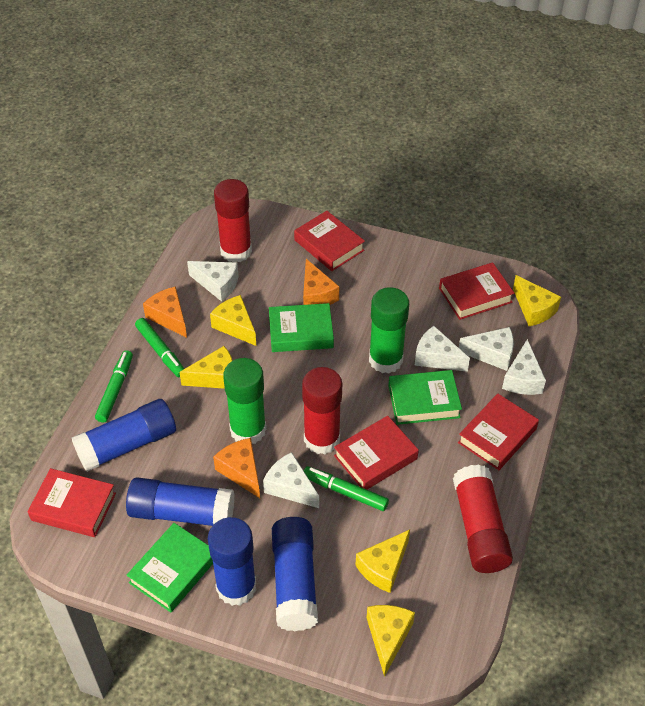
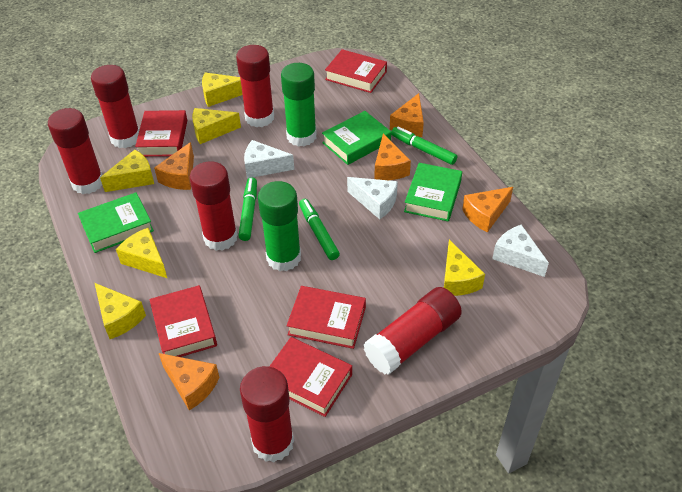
blue glue stick: 4 -> 0
orange cheese: 3 -> 5
red glue stick: 3 -> 6
white cheese: 5 -> 3
yellow cheese: 5 -> 6

